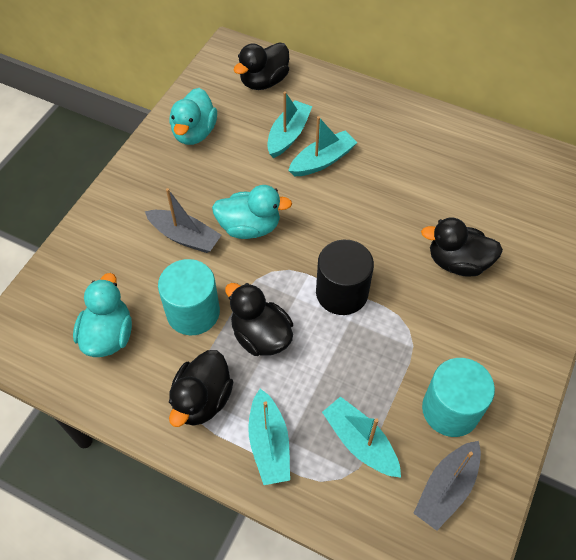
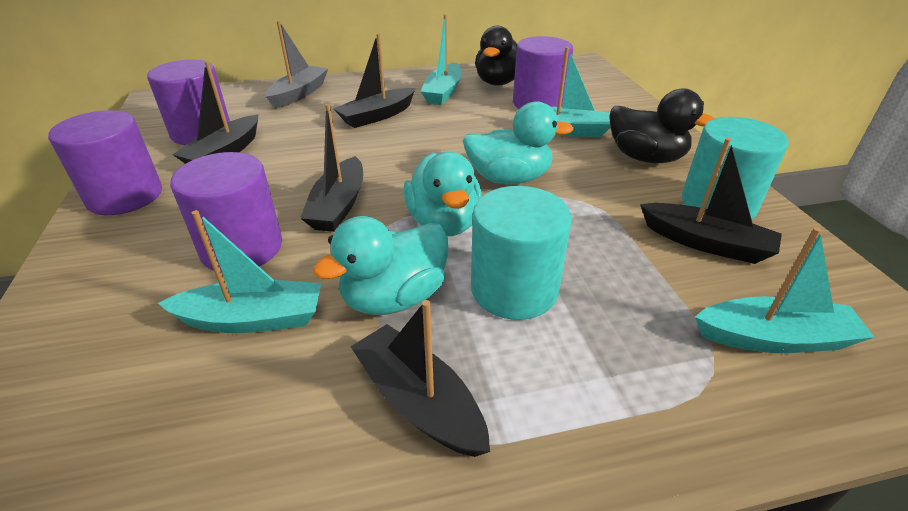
black boat: 0 -> 5
black cylinder: 1 -> 0
black duck: 4 -> 2
grey boat: 2 -> 1
purple cylinder: 0 -> 4

